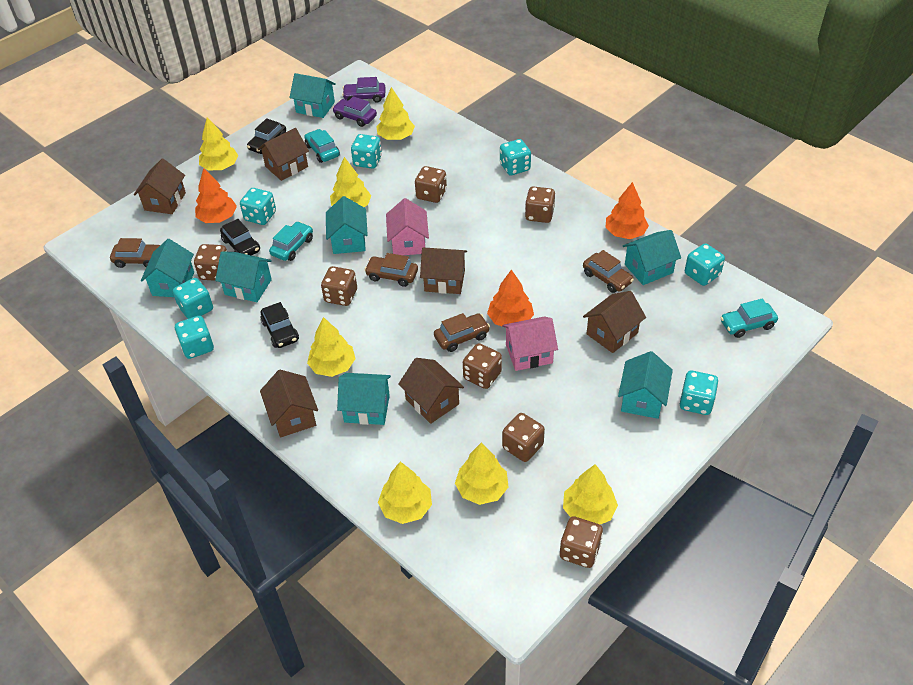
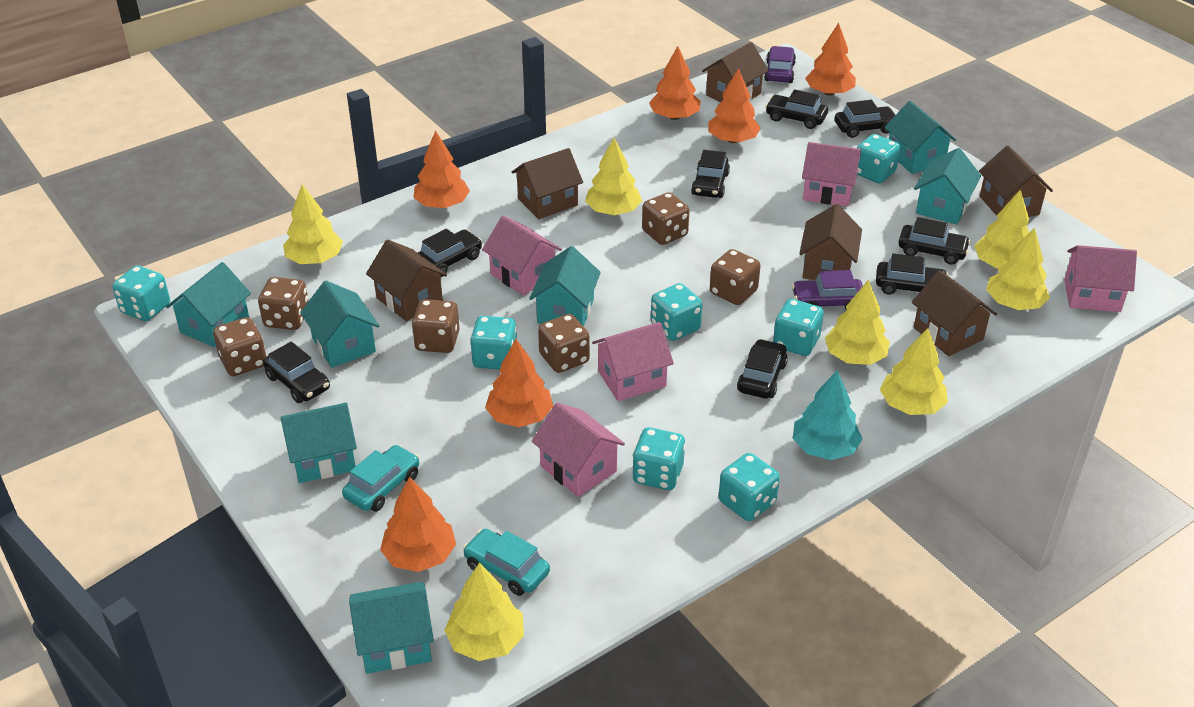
black car: 3 -> 8
brown car: 4 -> 0
brown dice: 7 -> 6
orange tree: 3 -> 6
pink house: 2 -> 5
turquoise car: 3 -> 2
turquoise tree: 0 -> 1

